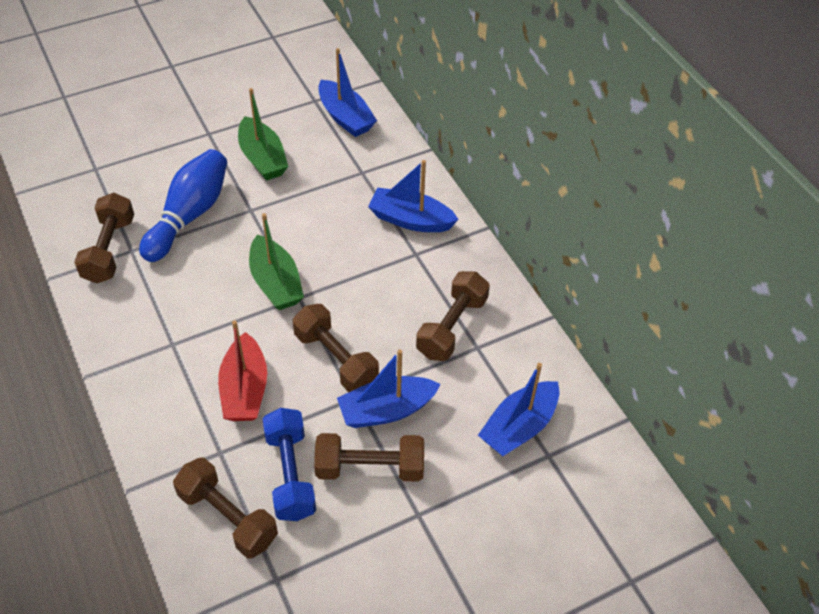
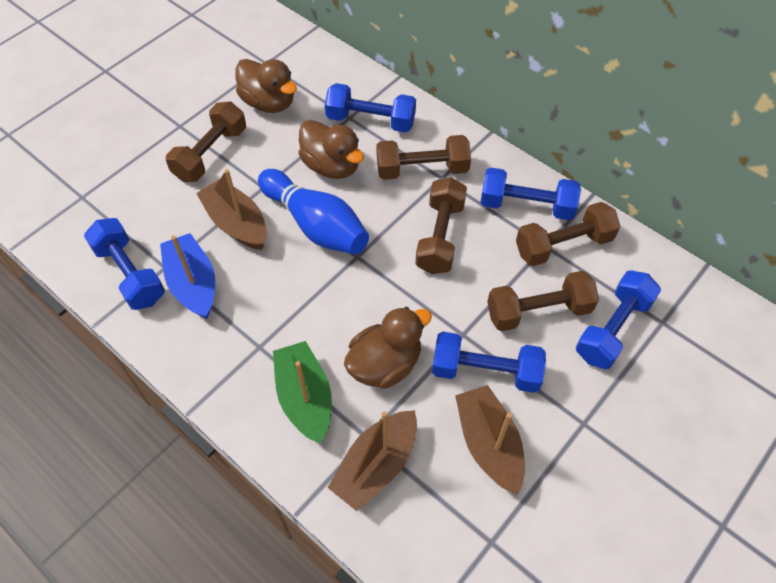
blue boat: 4 -> 1
blue dumbbell: 1 -> 5
brown boat: 0 -> 3
brown duck: 0 -> 3
green boat: 2 -> 1
red boat: 1 -> 0

